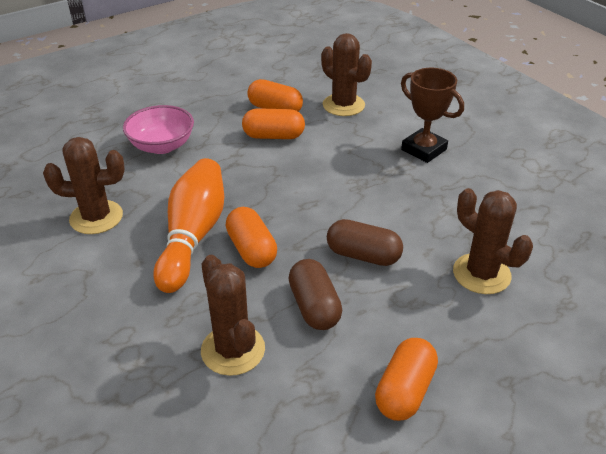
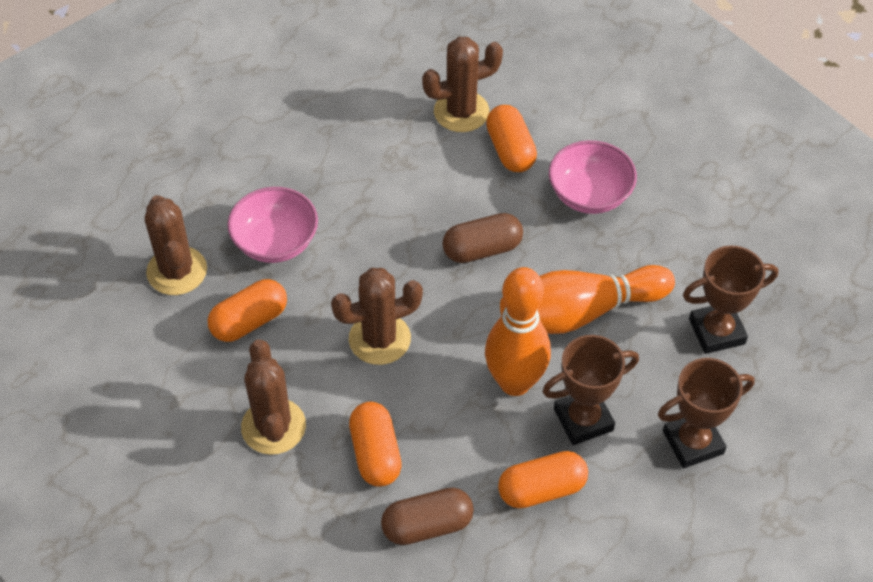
brown trophy: 1 -> 3
orange bowling pin: 1 -> 2
pink bowl: 1 -> 2

